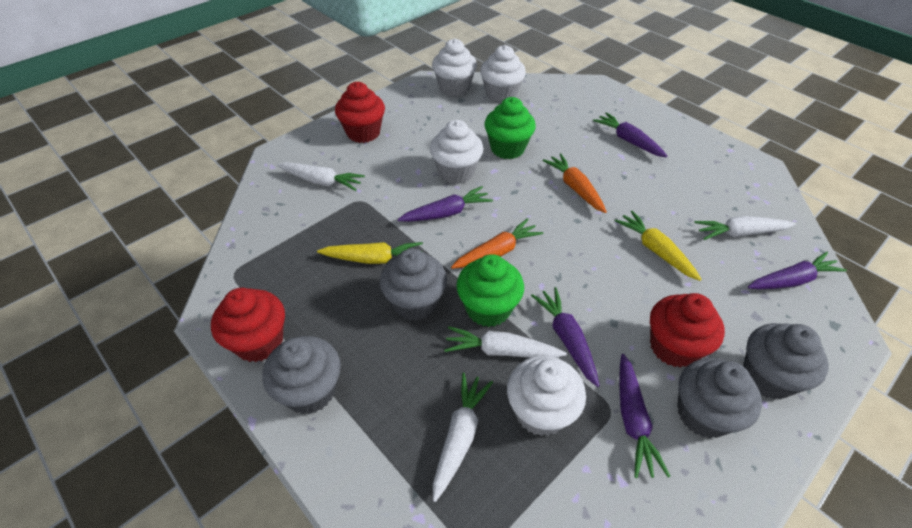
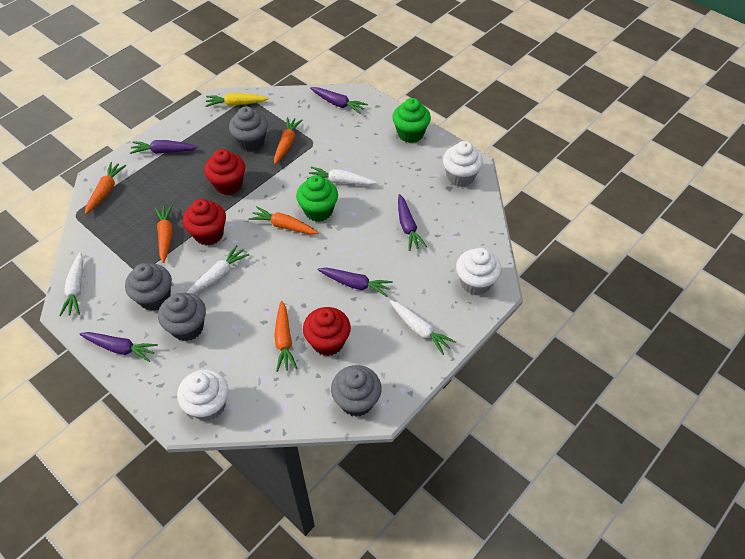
orange carrot: 2 -> 5
white cupcake: 4 -> 3
yellow carrot: 2 -> 1

